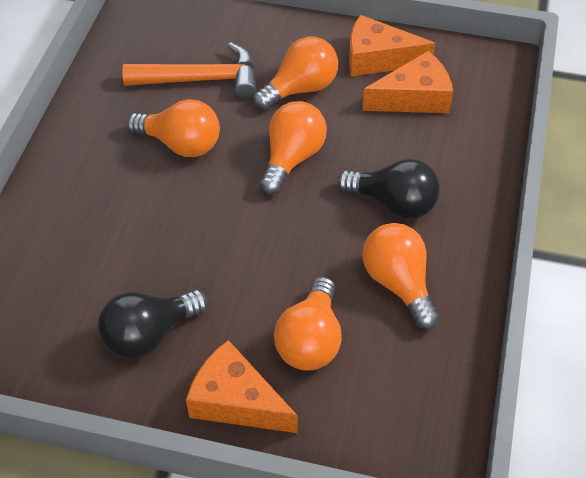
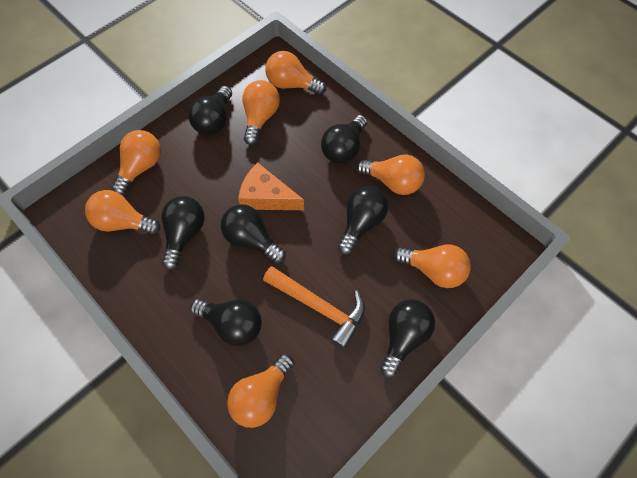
black light bulb: 2 -> 7
orange cheese: 3 -> 1
orange light bulb: 5 -> 7

